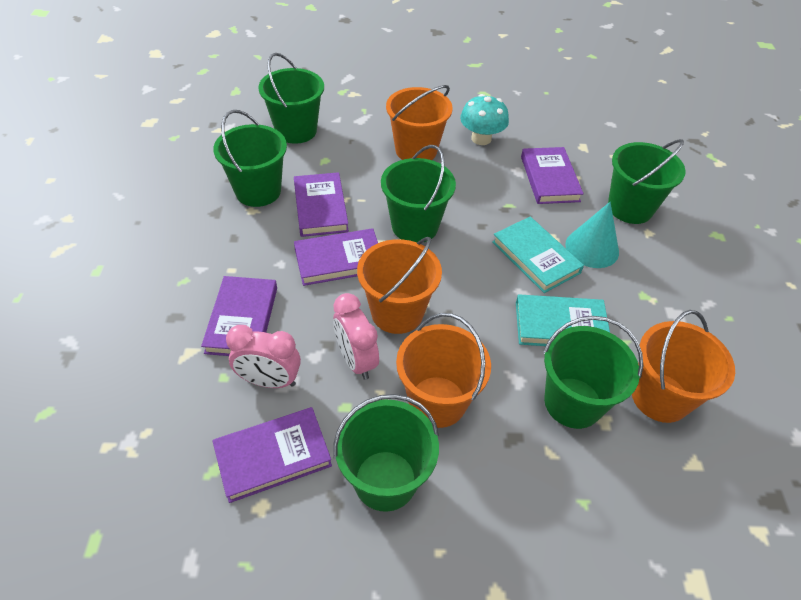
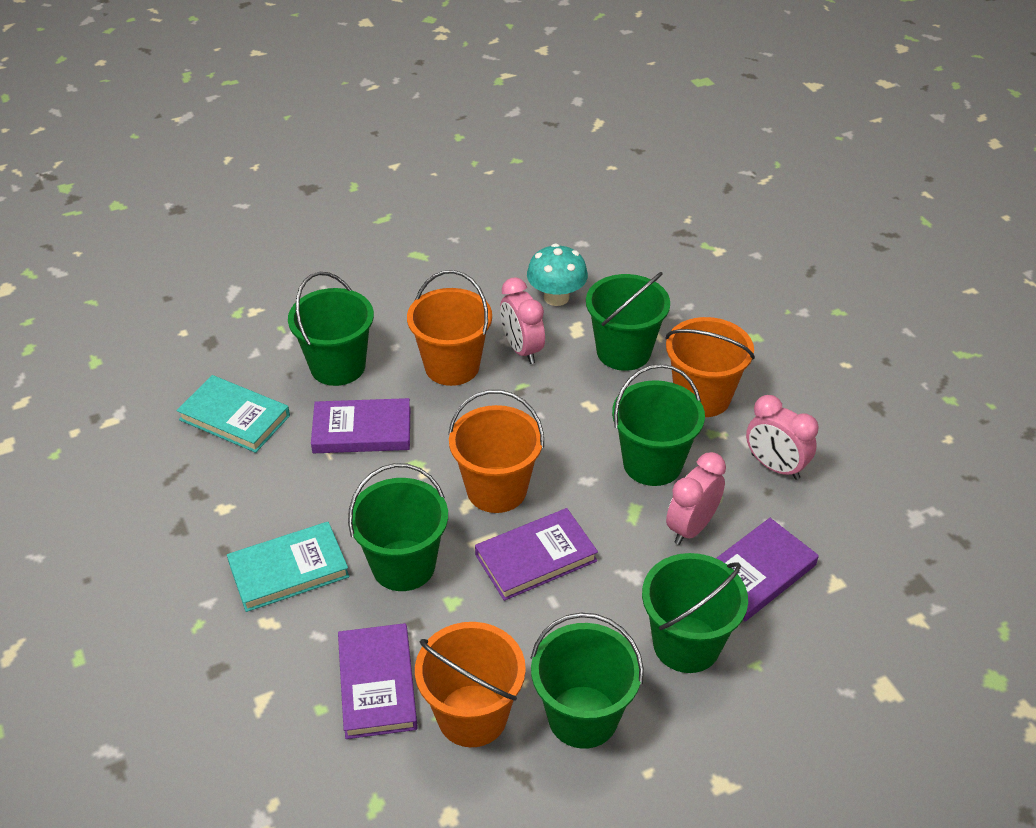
pink clock: 2 -> 3
purple book: 5 -> 4
turquoise cone: 1 -> 0

